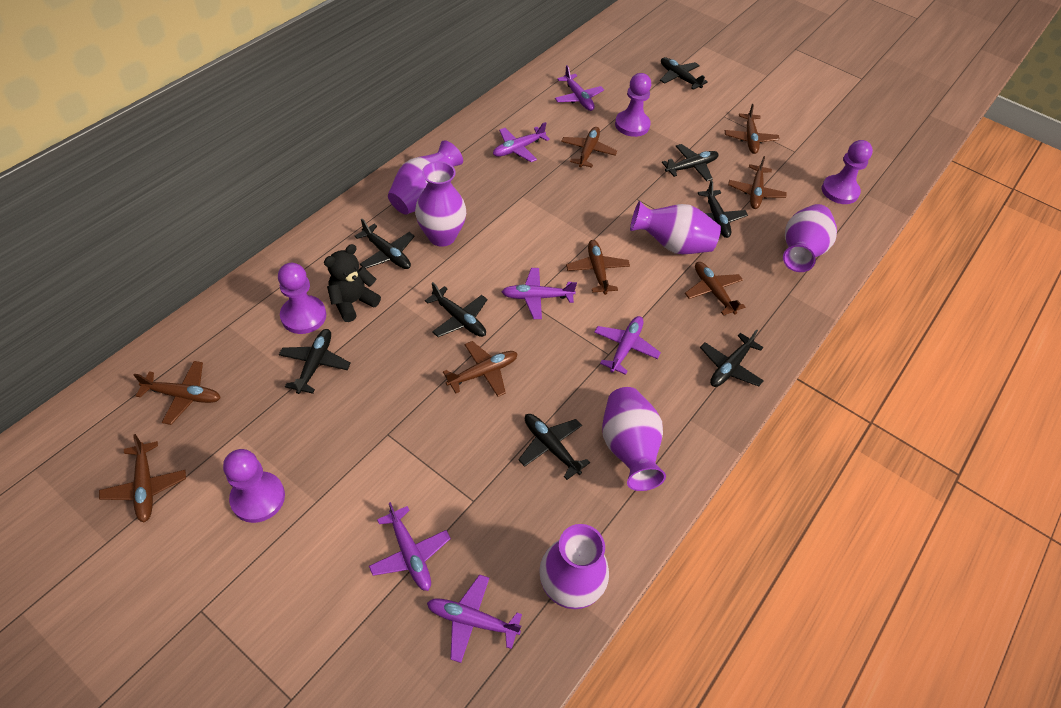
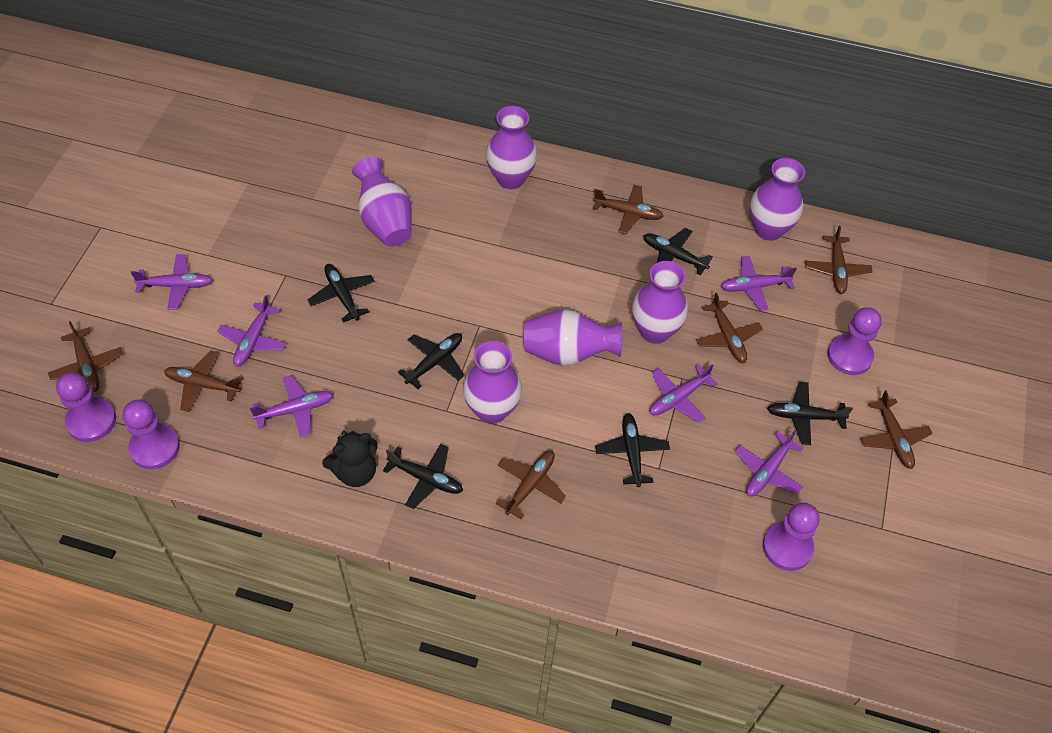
black plane: 8 -> 6
brown plane: 8 -> 7

